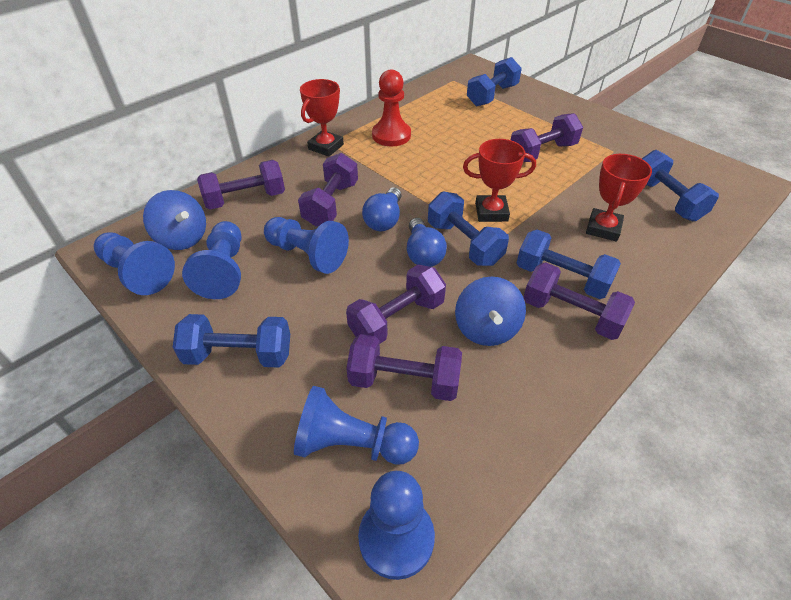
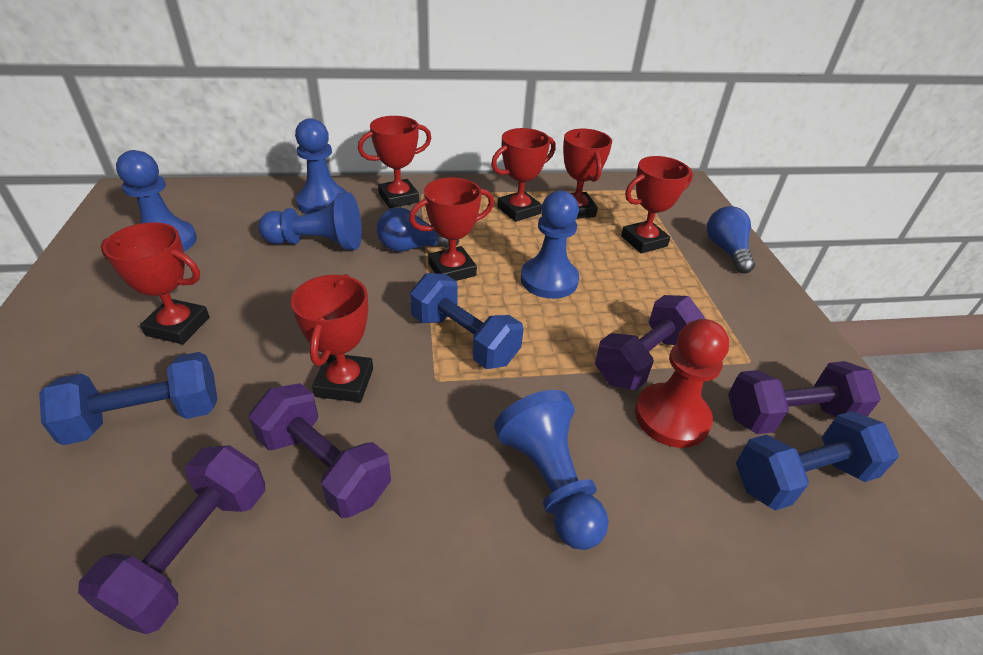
blue dumbbell: 5 -> 3
blue spinning top: 2 -> 0
purple dumbbell: 6 -> 4
red trophy: 3 -> 7

